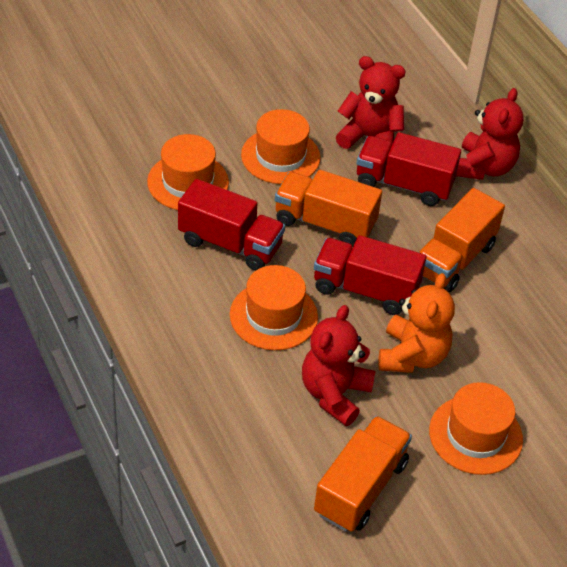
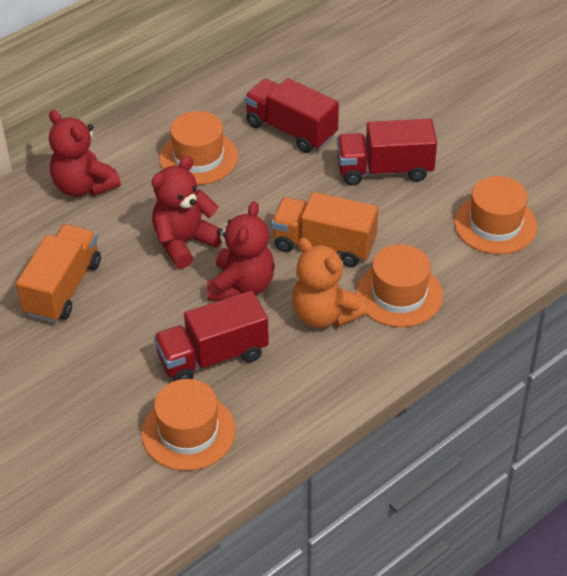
orange truck: 3 -> 2

